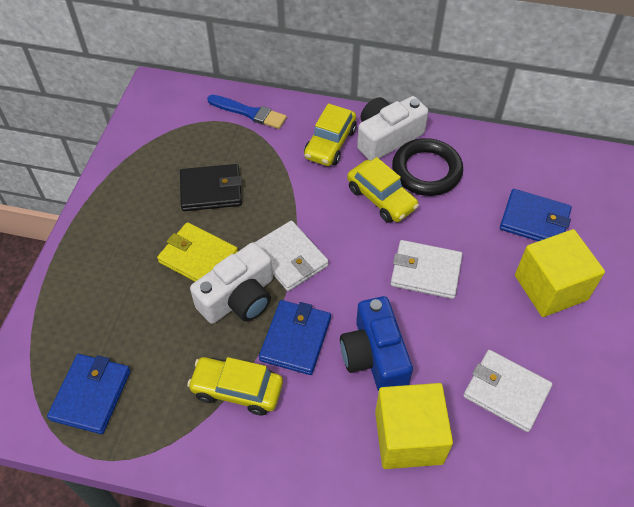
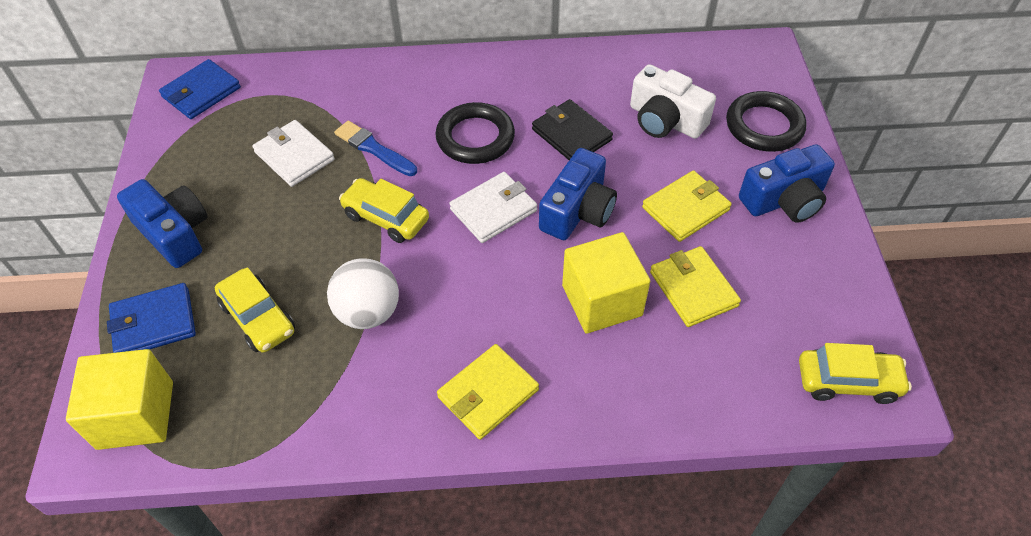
black ring: 1 -> 2
blue camera: 1 -> 3
blue wallet: 3 -> 2
white ball: 0 -> 1
white camera: 2 -> 1
white wallet: 3 -> 2
yellow wallet: 1 -> 3

